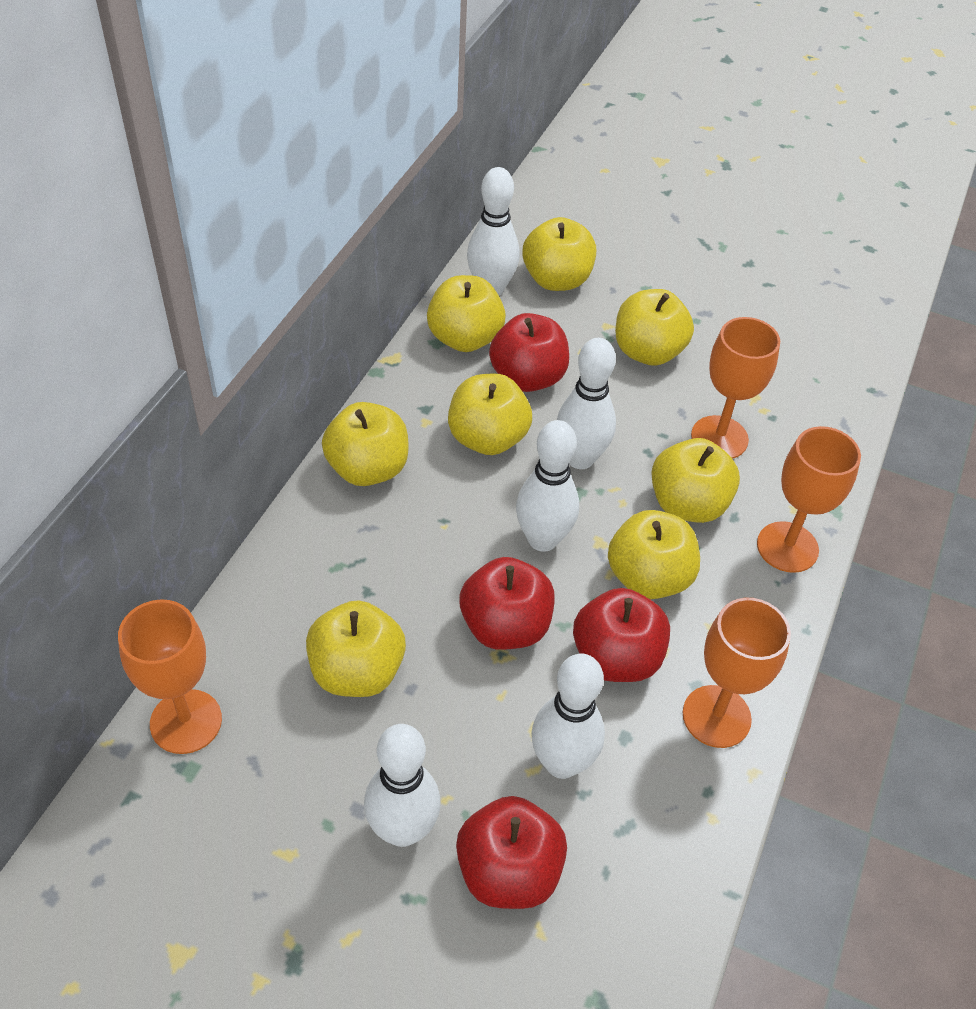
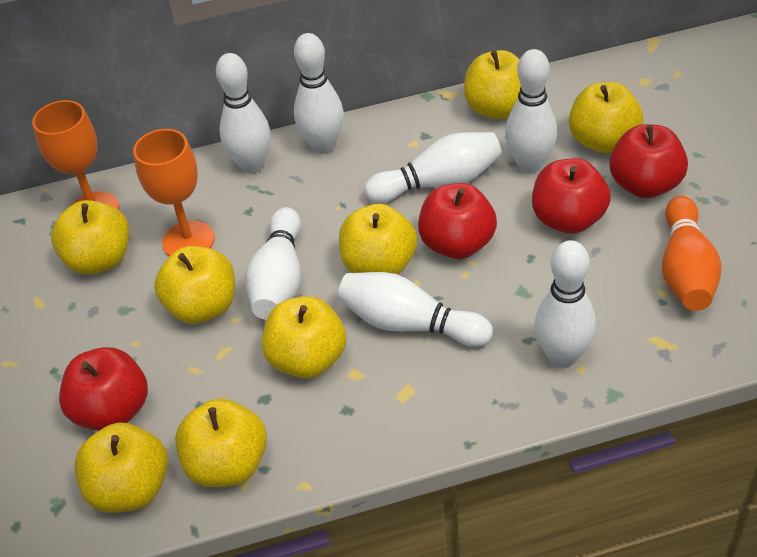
orange bowling pin: 0 -> 1
orange goblet: 4 -> 2
white bowling pin: 5 -> 7

